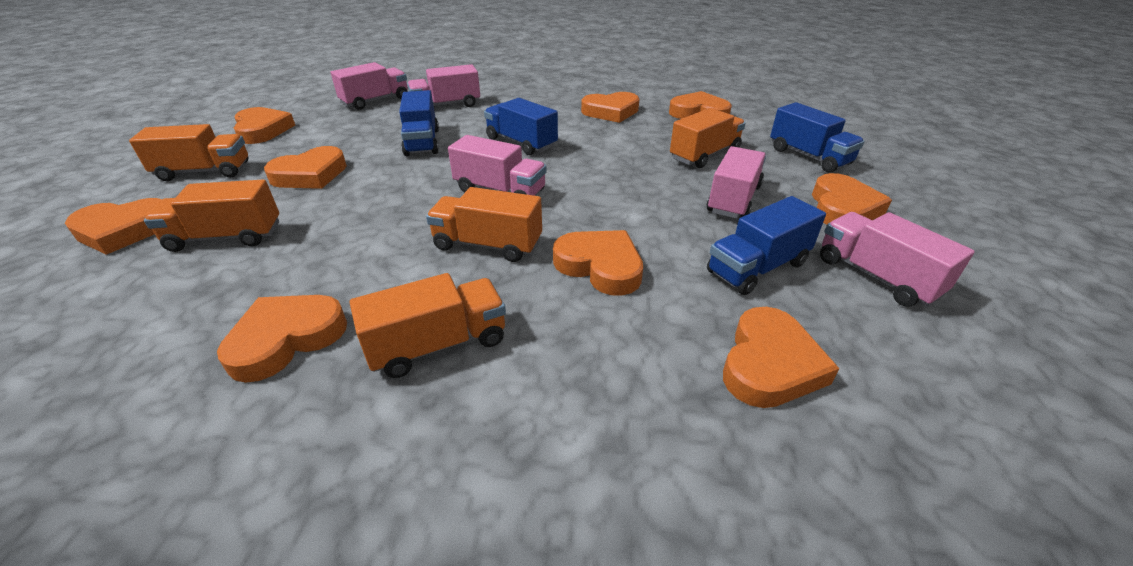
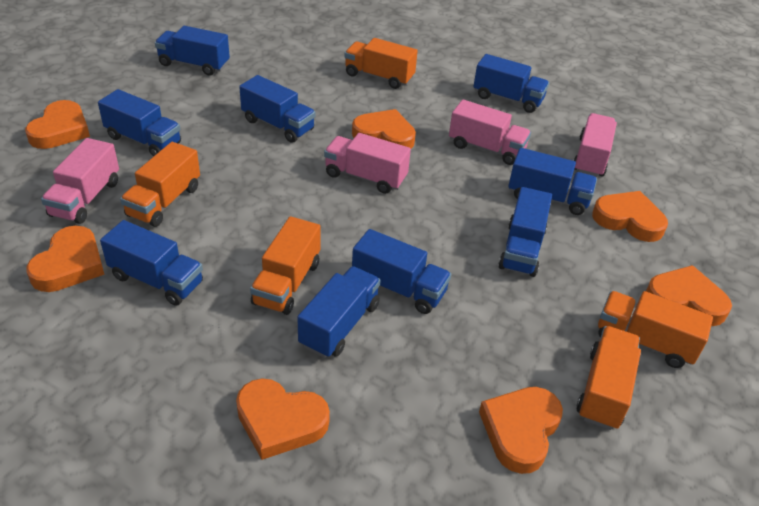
blue truck: 4 -> 9
orange heart: 9 -> 7
pink truck: 5 -> 4

